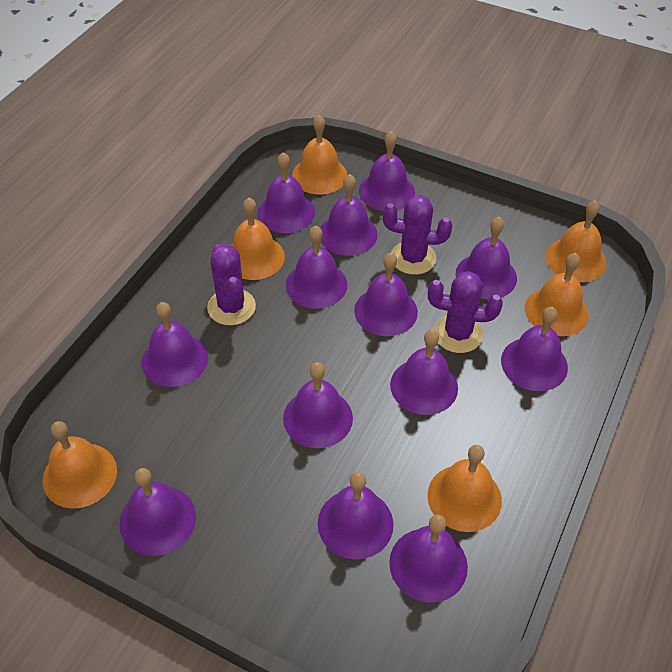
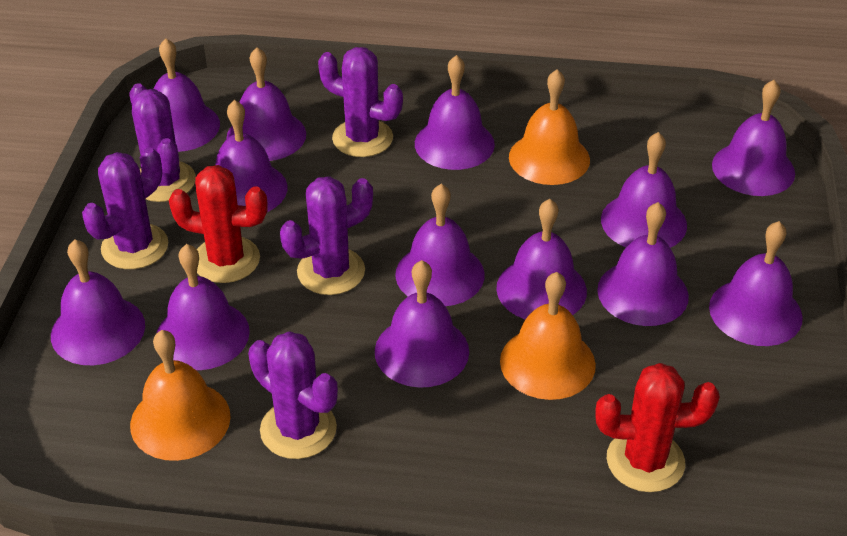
orange bell: 6 -> 3
purple cactus: 3 -> 5
red cactus: 0 -> 2

